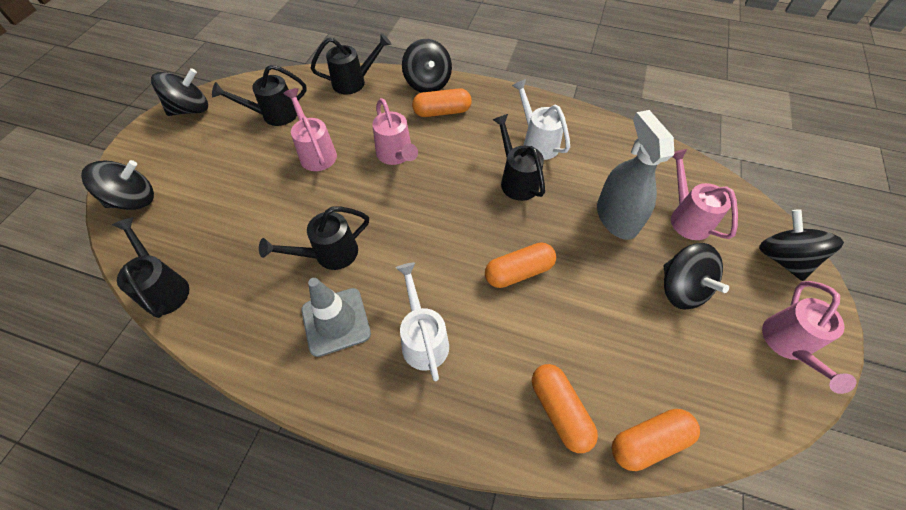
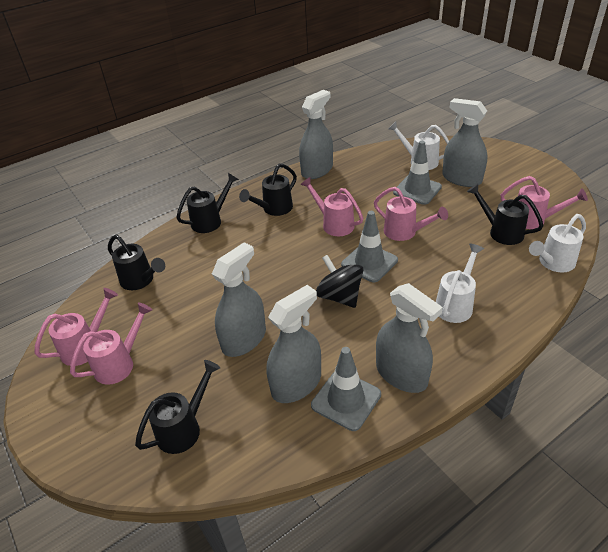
black spinning top: 5 -> 1
grey spray bottle: 1 -> 5
grey traffic cone: 1 -> 3
orange capsule: 4 -> 0
pink watering can: 4 -> 5
white watering can: 2 -> 3

